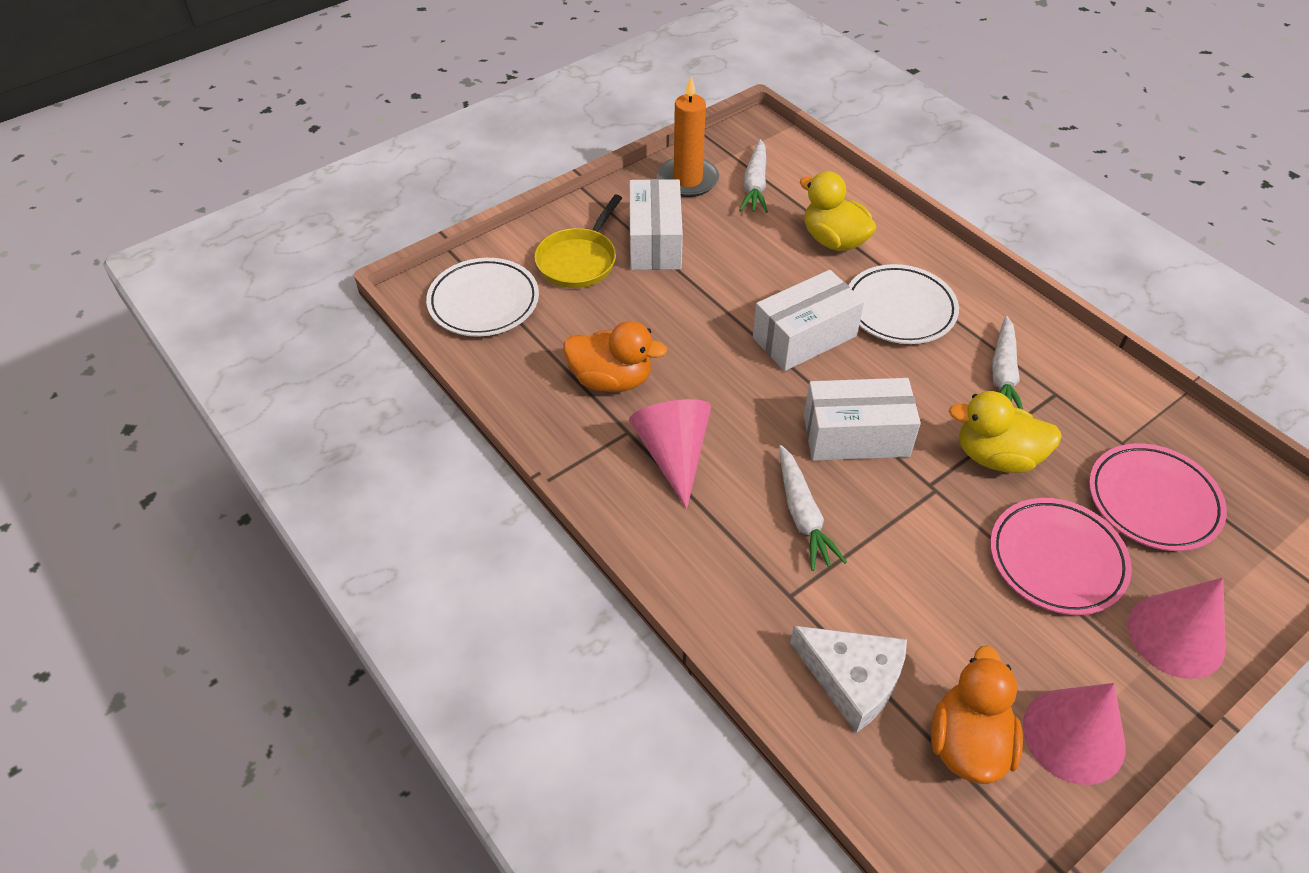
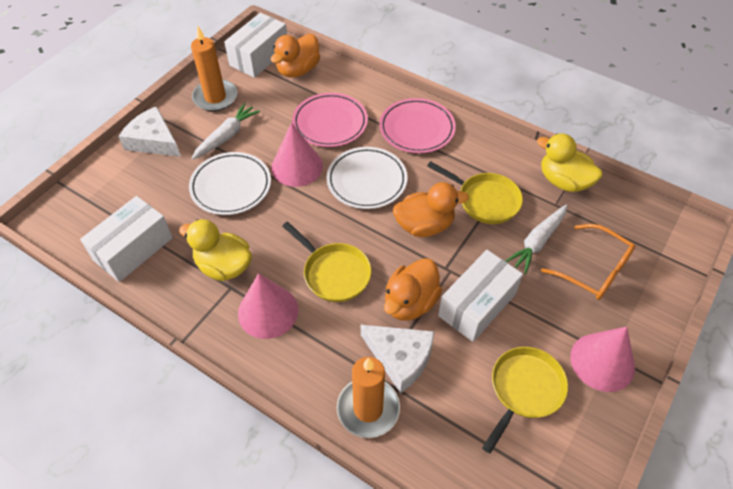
orange candle: 1 -> 2
orange duck: 2 -> 3
orange glasses: 0 -> 1
white carrot: 3 -> 2
white cheese: 1 -> 2
yellow pan: 1 -> 3

